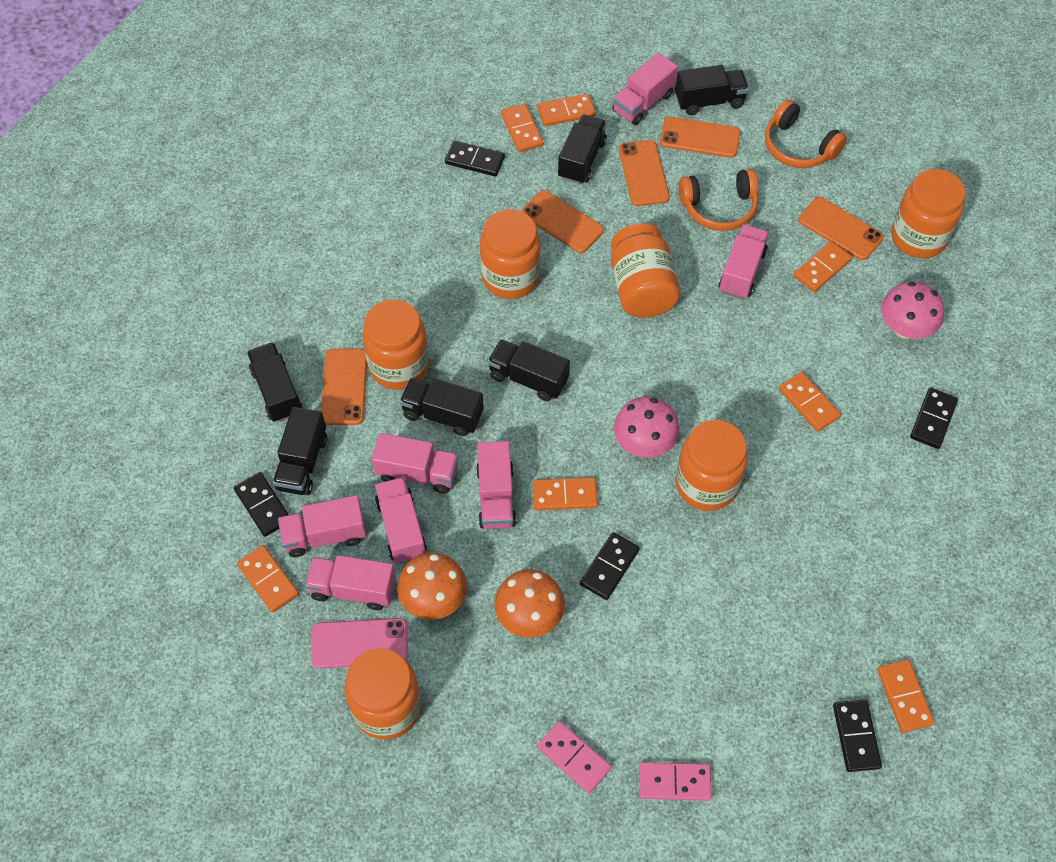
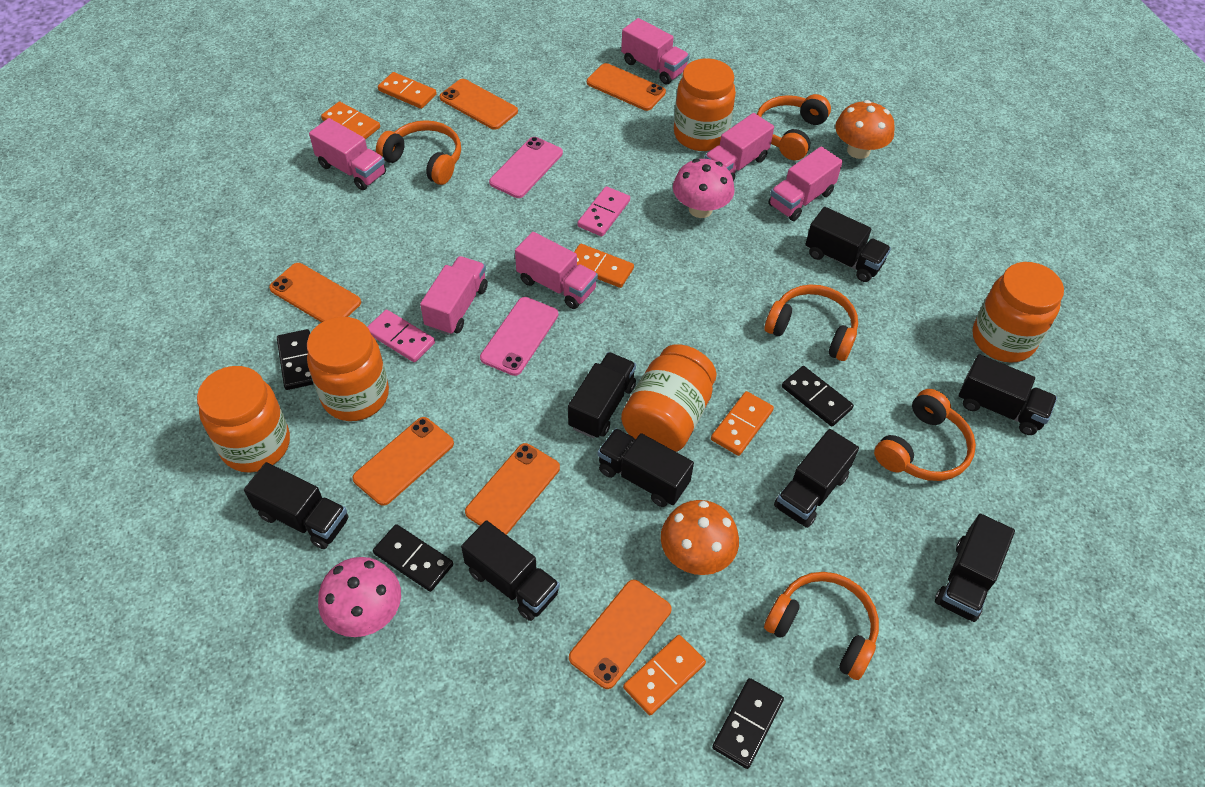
black domino: 5 -> 4
black truck: 6 -> 8
orange domino: 7 -> 5
orange headphones: 2 -> 5
orange jar: 6 -> 5
orange phone: 5 -> 6
pink phone: 1 -> 2
pink truck: 7 -> 6

